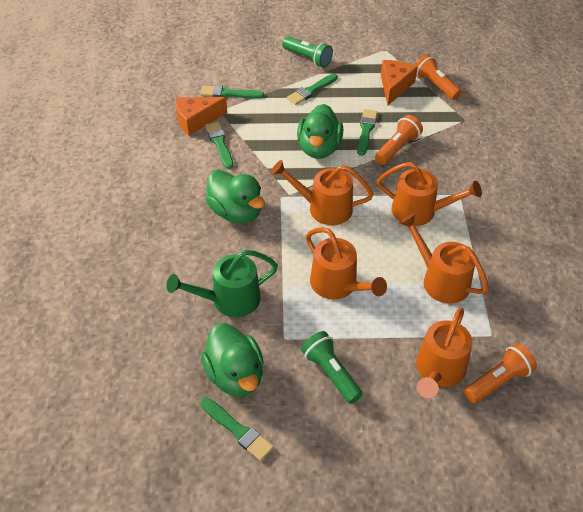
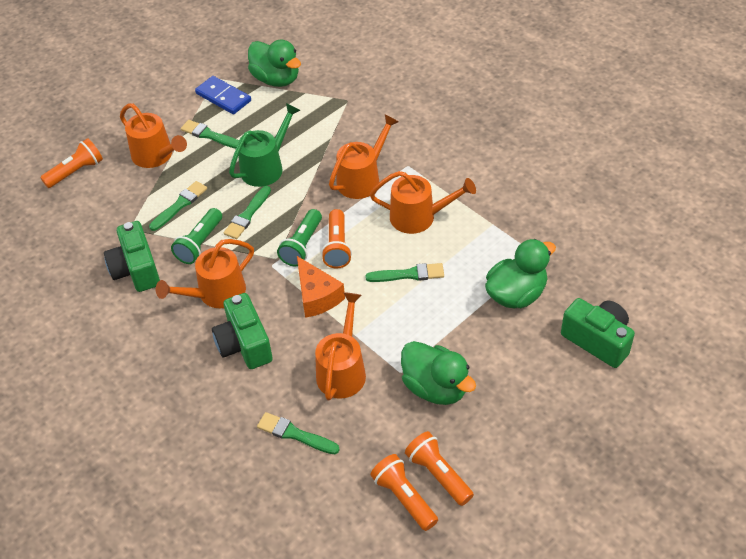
blue domino: 0 -> 1
green camera: 0 -> 3
orange cheese: 2 -> 1
orange flashlight: 3 -> 4

